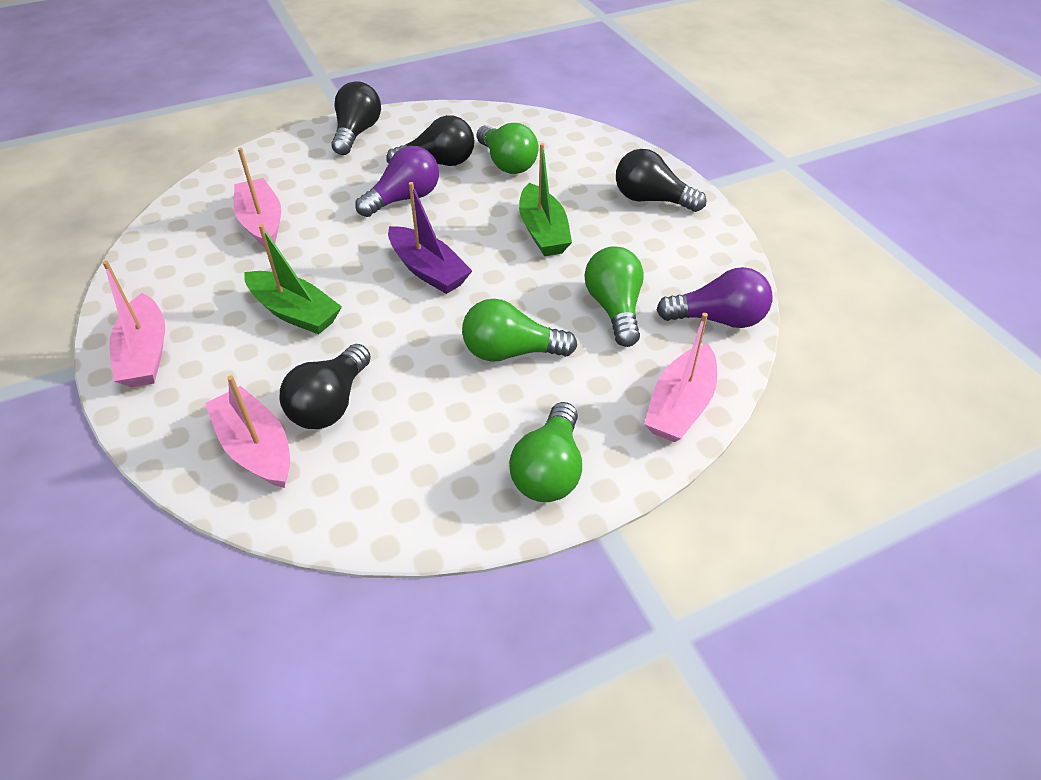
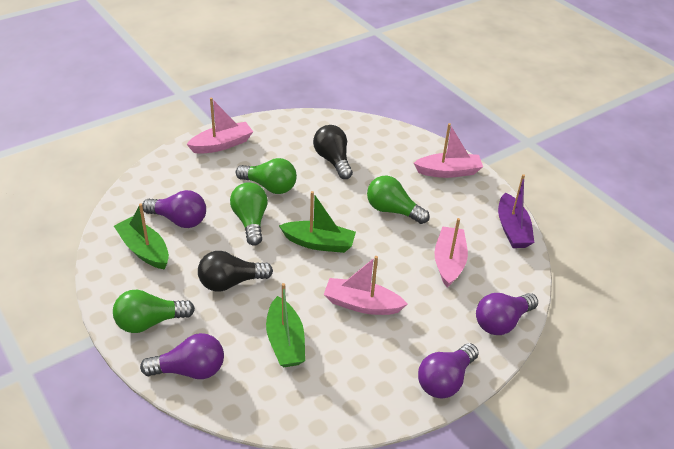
black light bulb: 4 -> 2
green boat: 2 -> 3
purple light bulb: 2 -> 4

